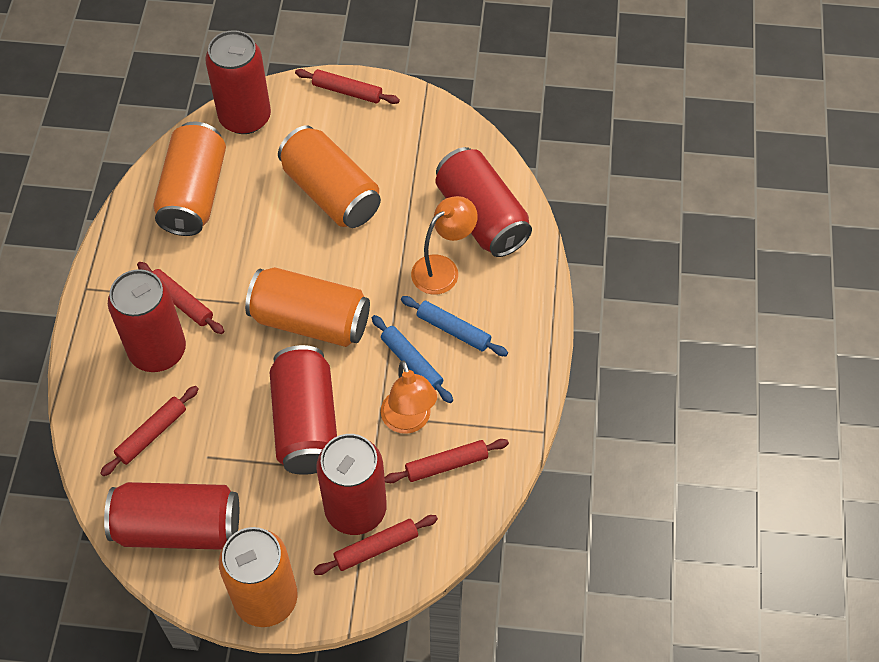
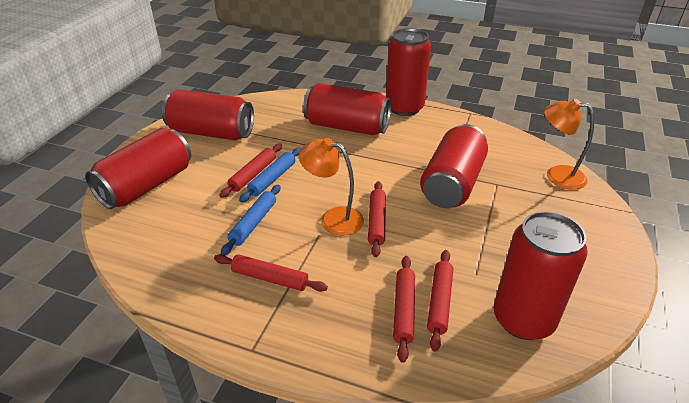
orange can: 4 -> 0

